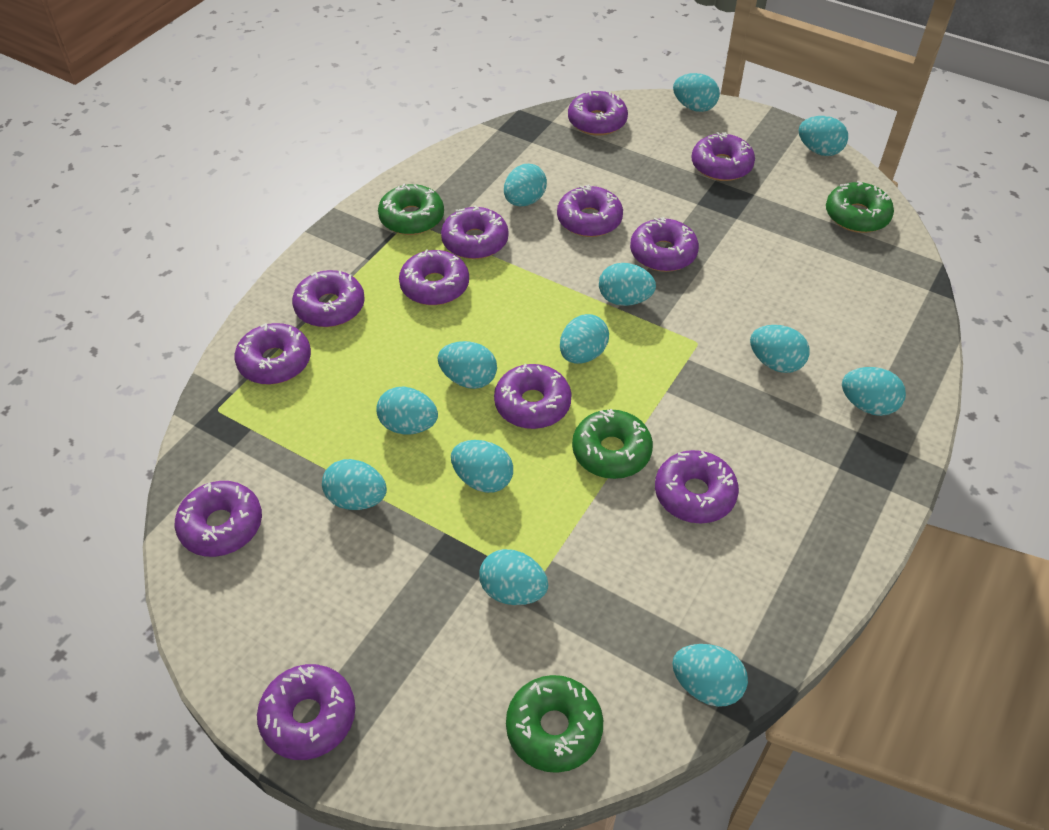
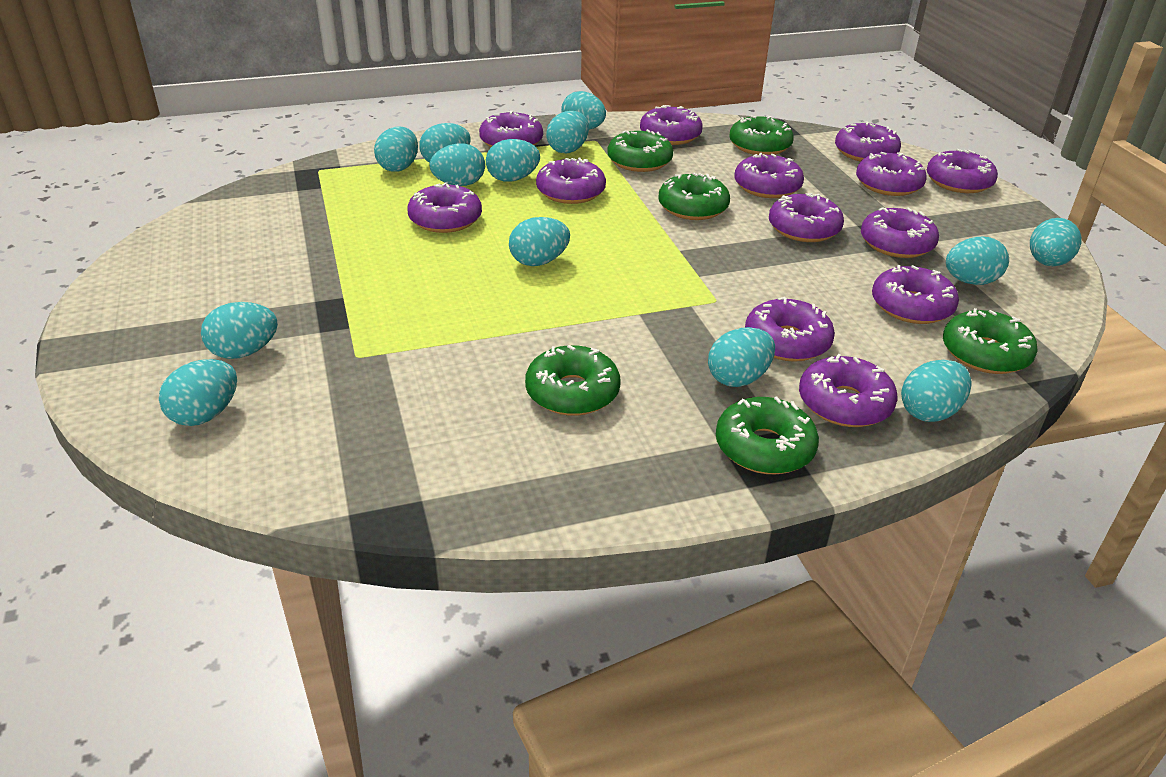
green donut: 4 -> 6
purple donut: 12 -> 13

